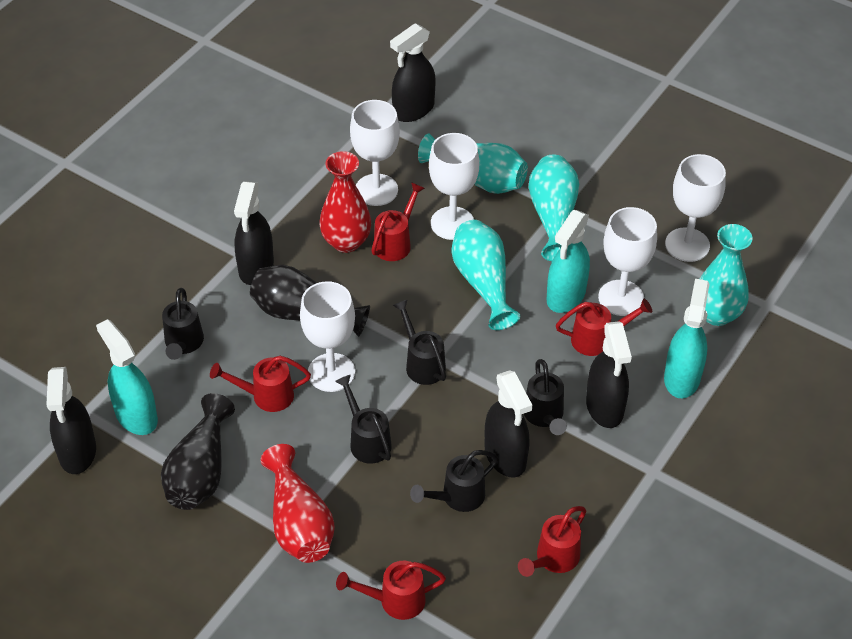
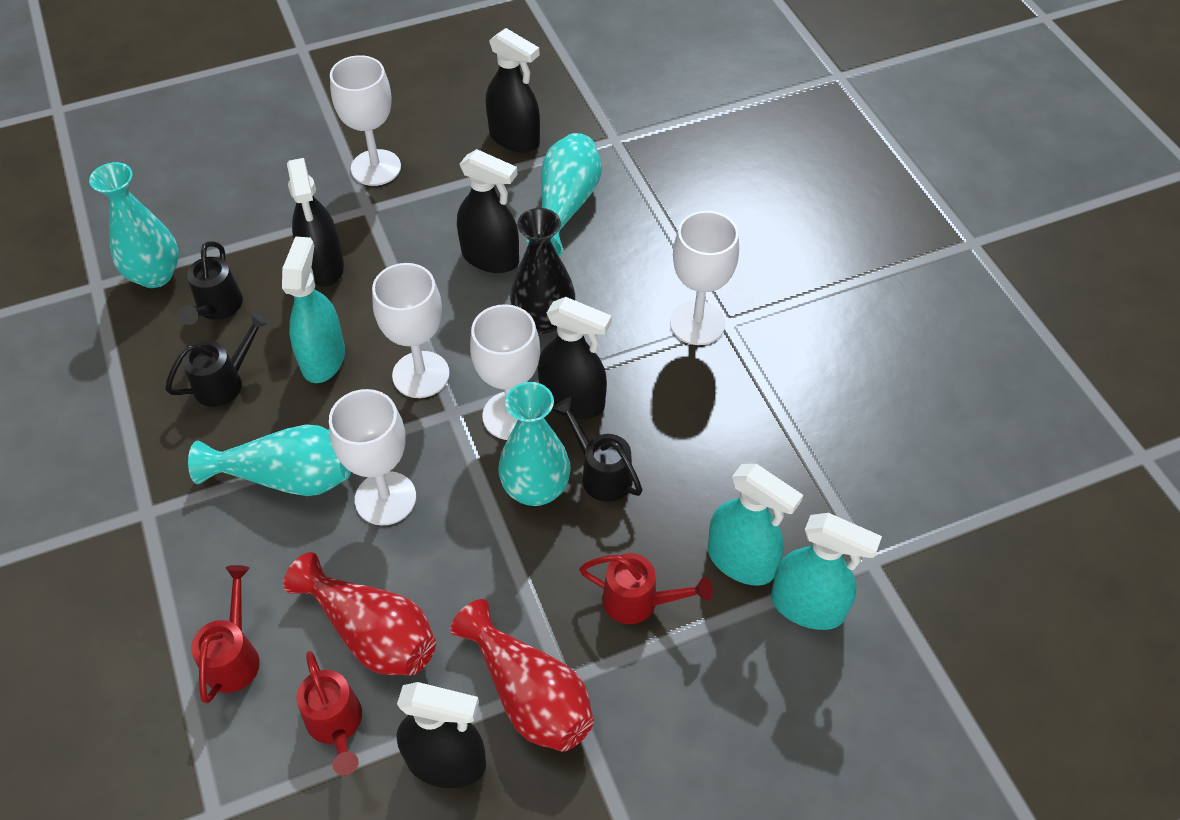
black vase: 2 -> 1
black watering can: 5 -> 3
red watering can: 5 -> 3

